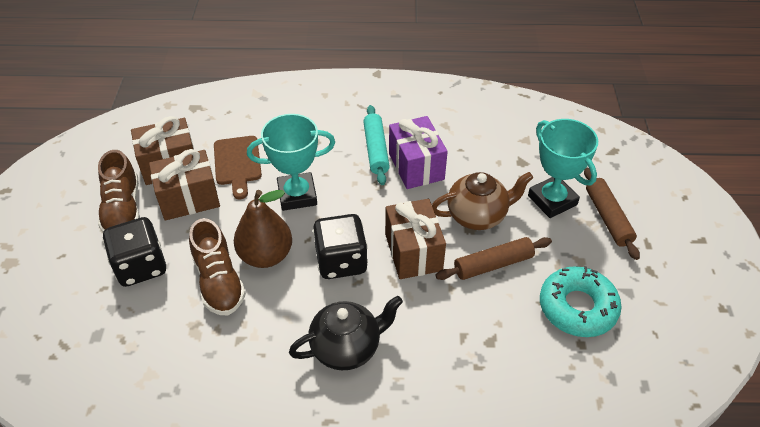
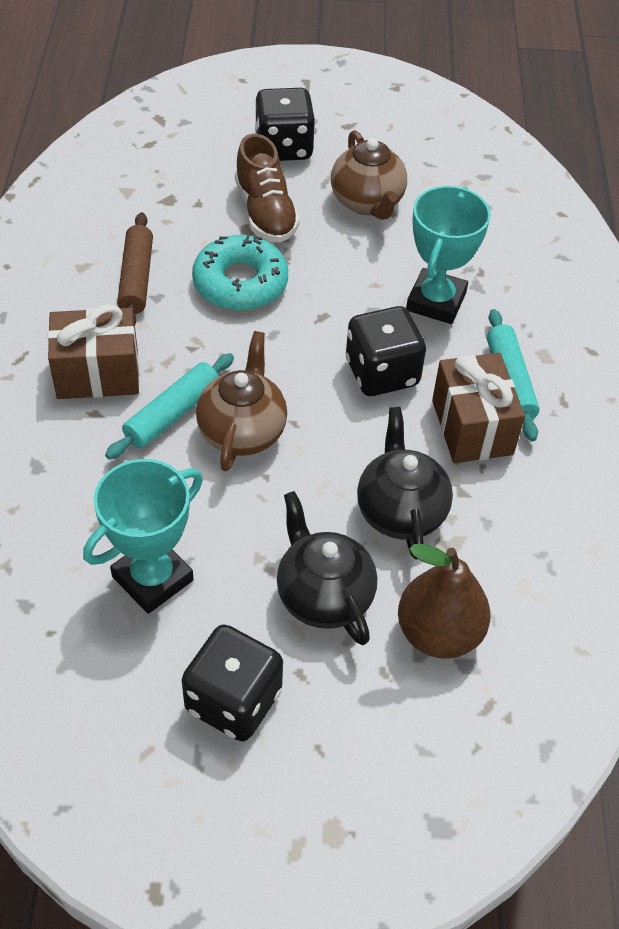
black dice: 2 -> 3
black teapot: 1 -> 2
brown cutting board: 1 -> 0
brown gift: 3 -> 2
brown rolling pin: 2 -> 1
brown shoe: 2 -> 1
brown teapot: 1 -> 2
purple gift: 1 -> 0
turquoise rolling pin: 1 -> 2

